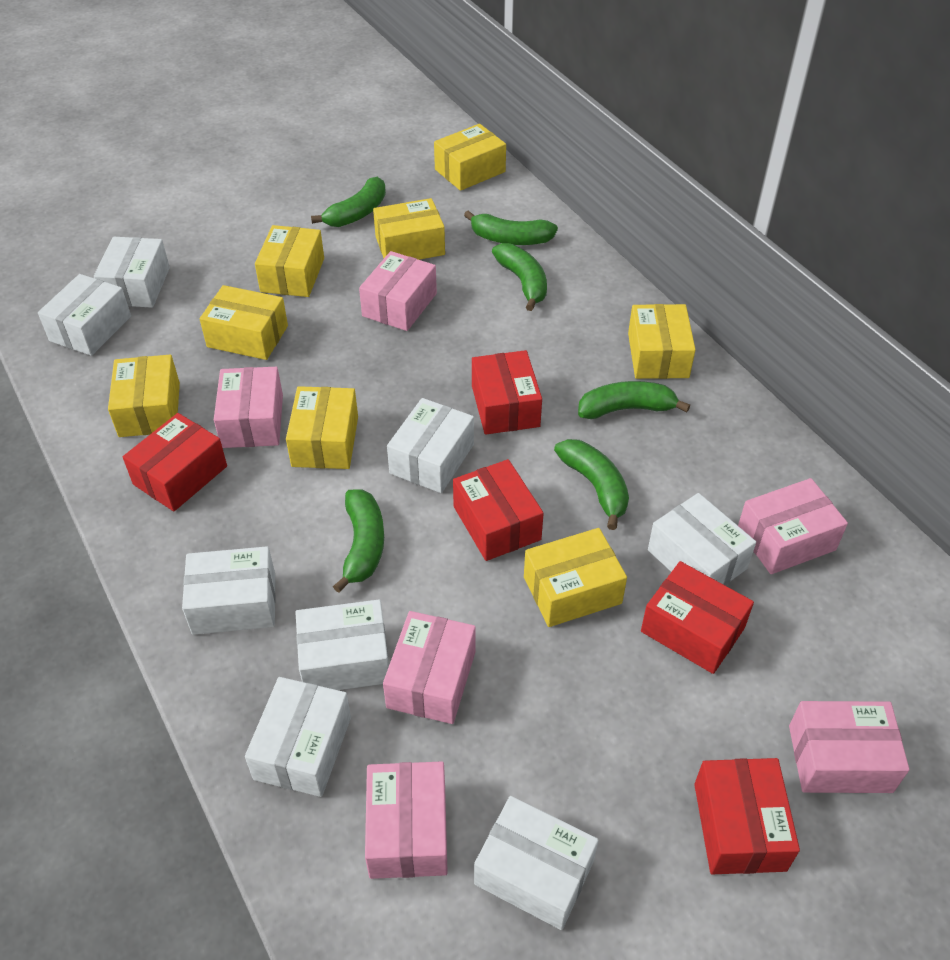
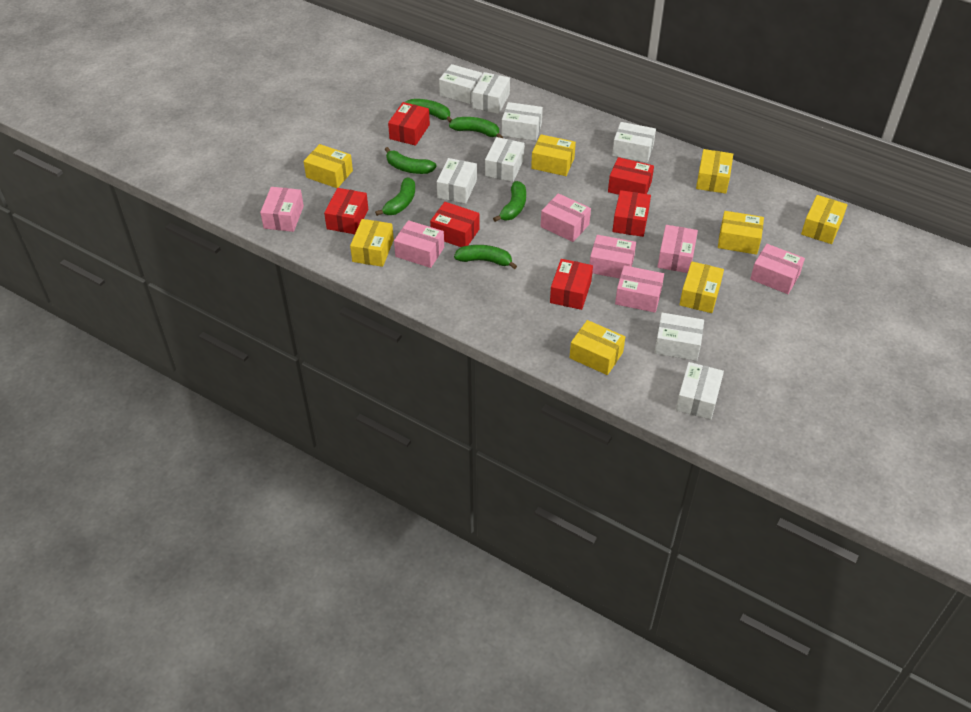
pink box: 6 -> 7
red box: 5 -> 6

